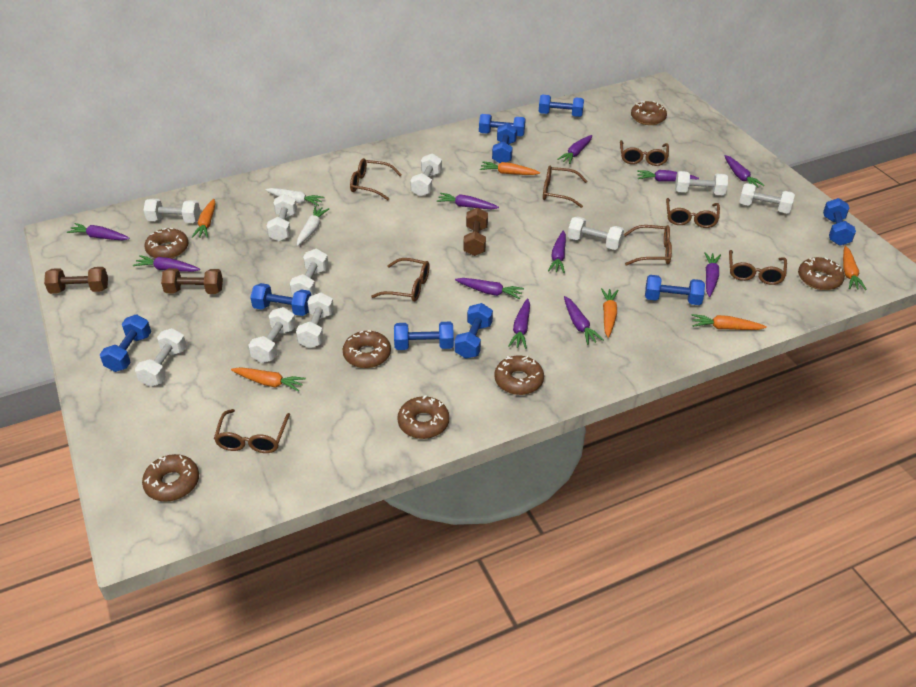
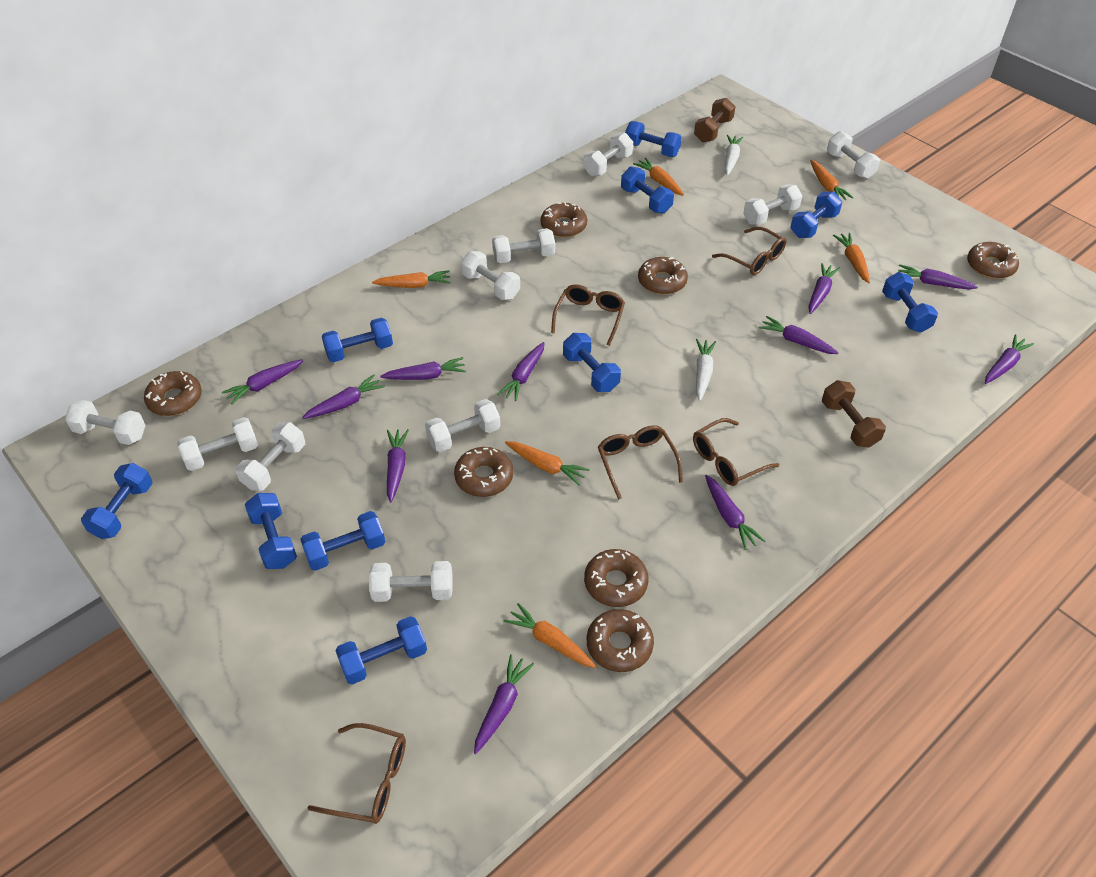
blue dumbbell: 9 -> 10
brown dumbbell: 3 -> 2
brown glasses: 8 -> 5

